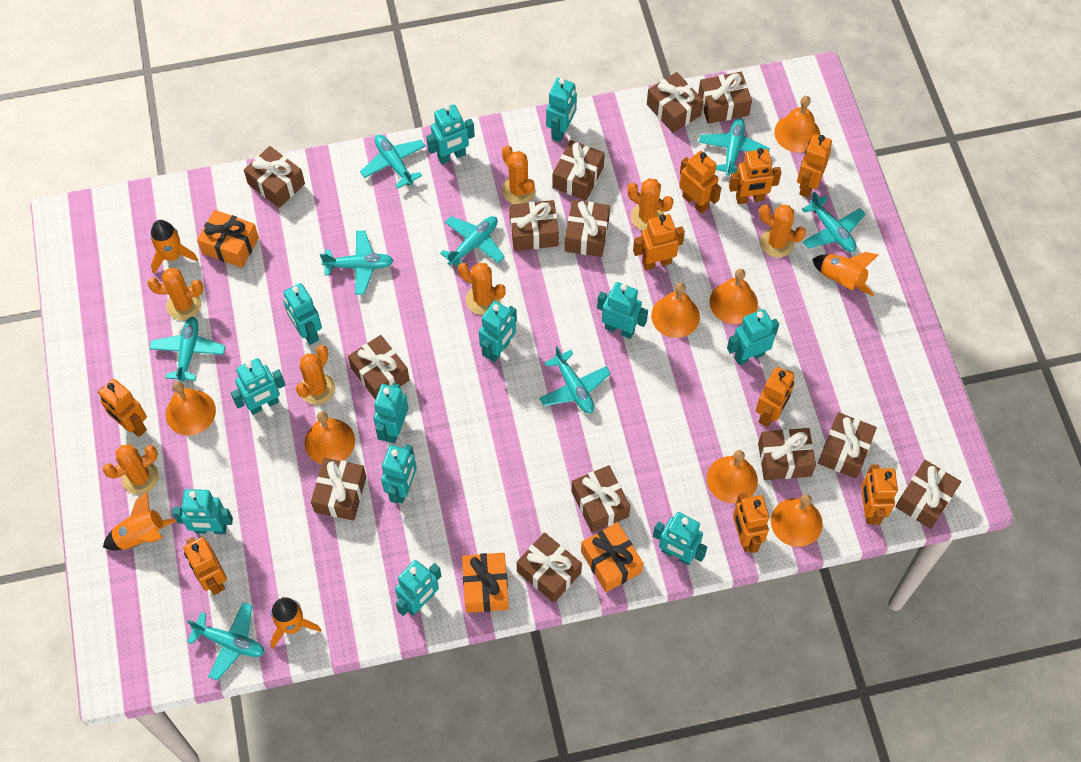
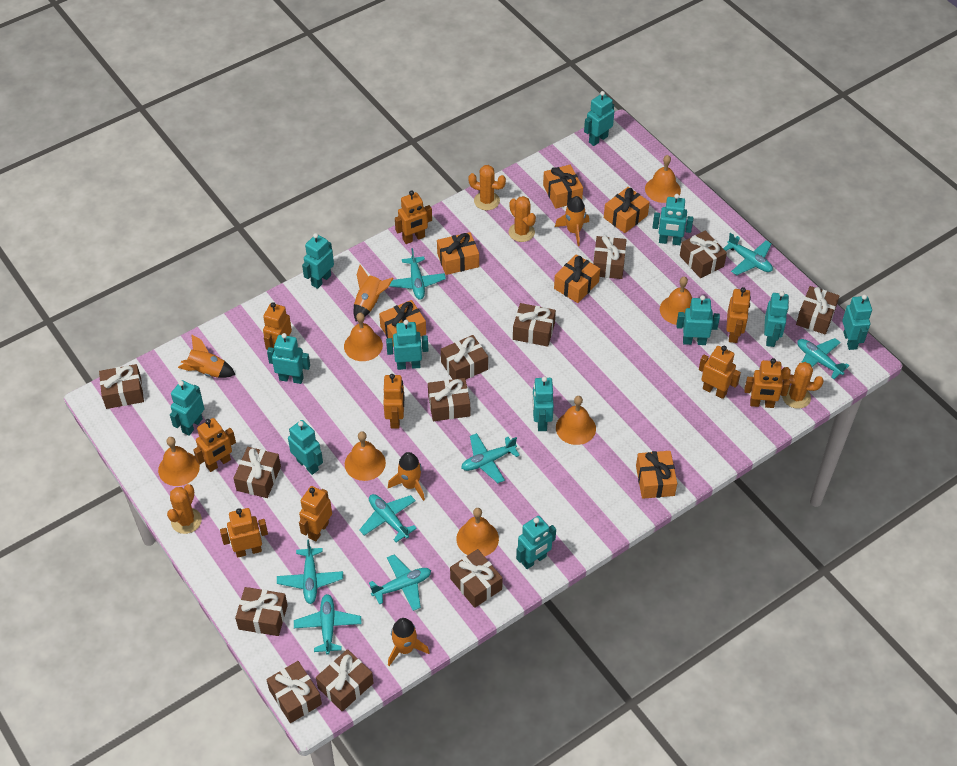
brown gift: 13 -> 12
orange cactus: 7 -> 4
orange gift: 3 -> 6
orange rocket: 4 -> 5

